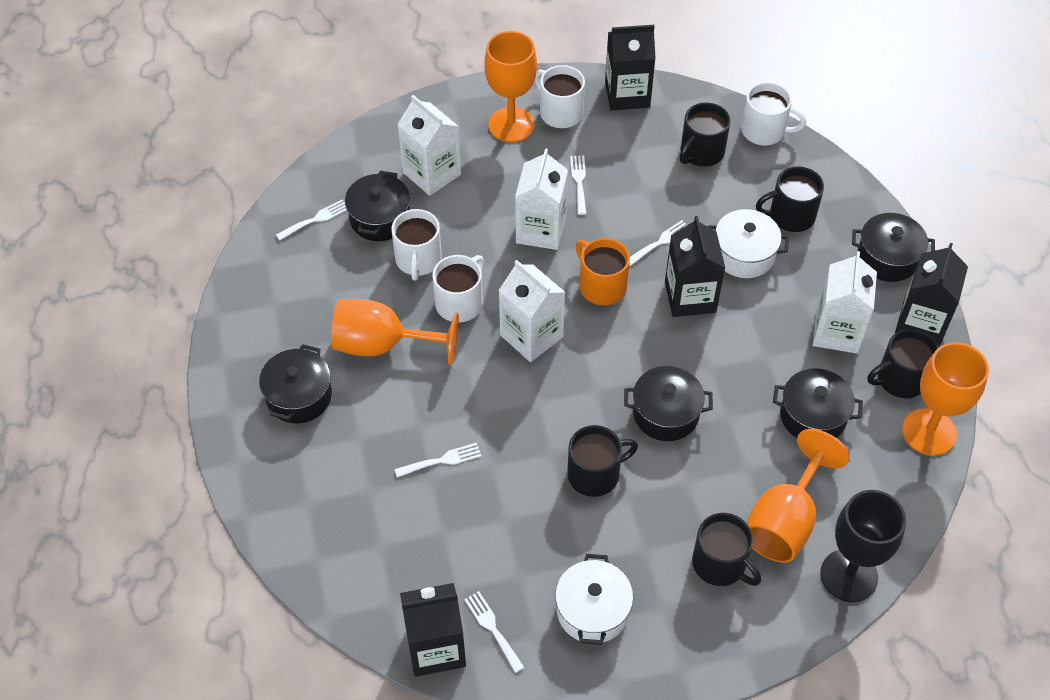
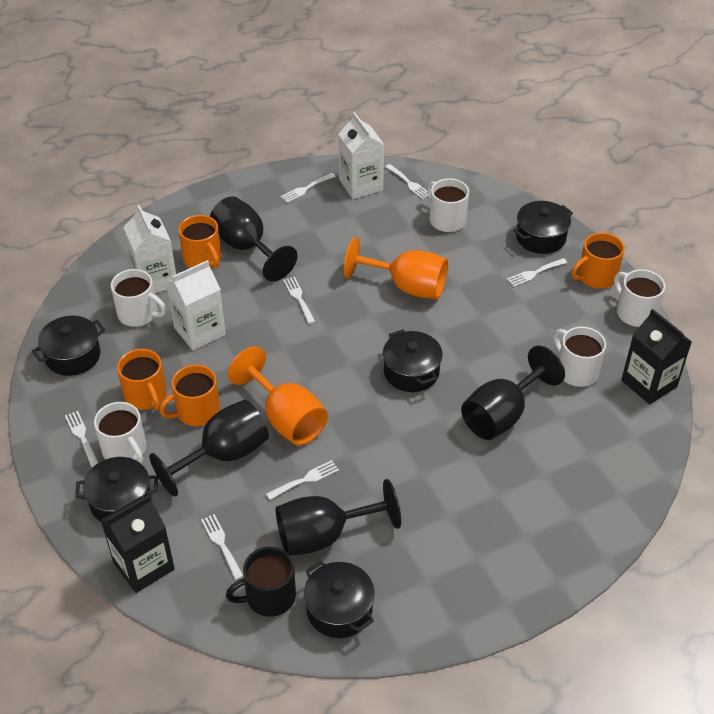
black carton: 4 -> 2
black goblet: 1 -> 4
black mug: 5 -> 1
orange goblet: 4 -> 2
orange mug: 1 -> 4
white carton: 4 -> 3
white fork: 5 -> 7
white mug: 4 -> 5
white pot: 2 -> 0

